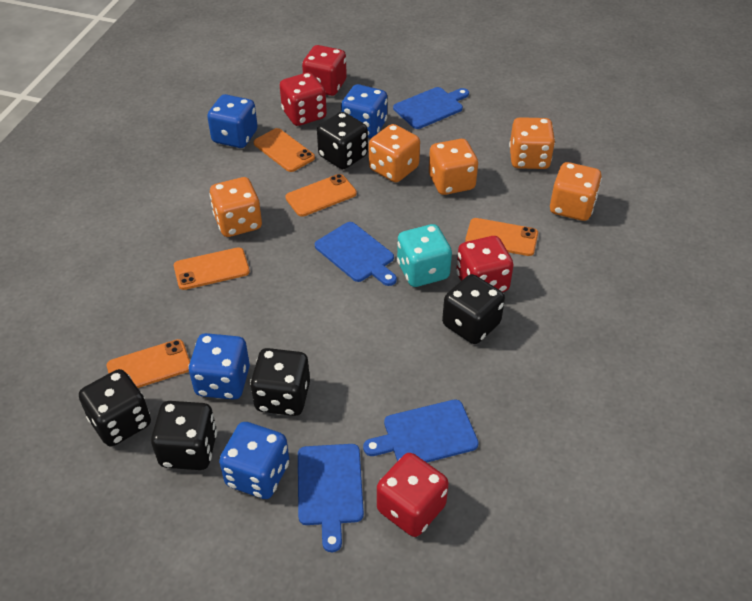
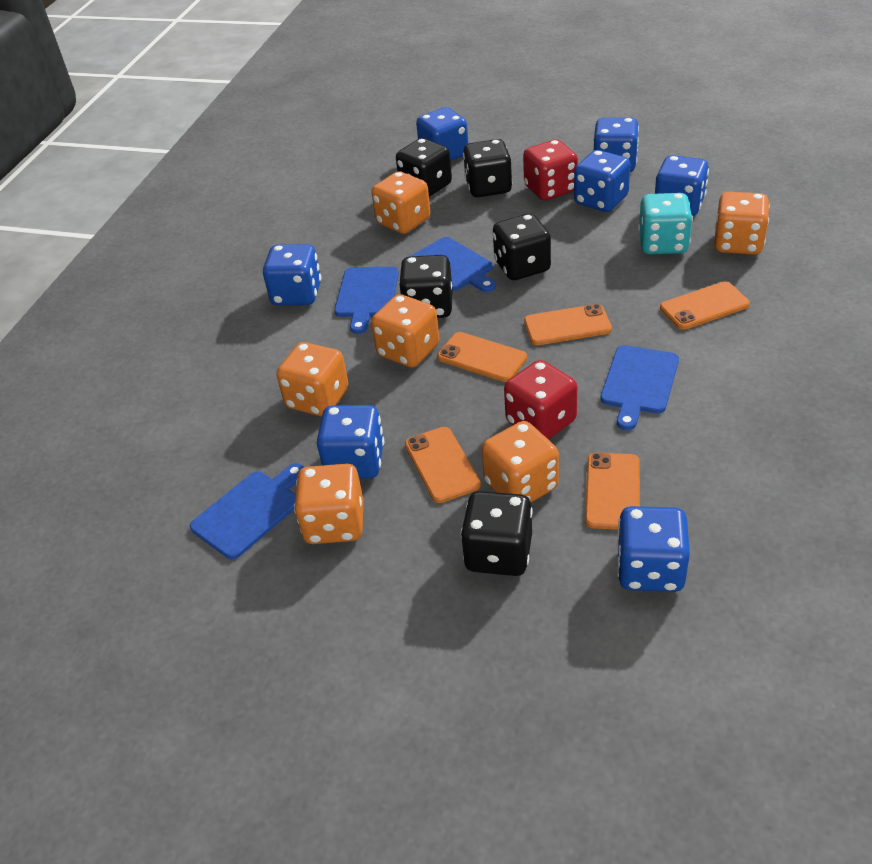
blue dice: 4 -> 7
orange dice: 5 -> 6
red dice: 4 -> 2

